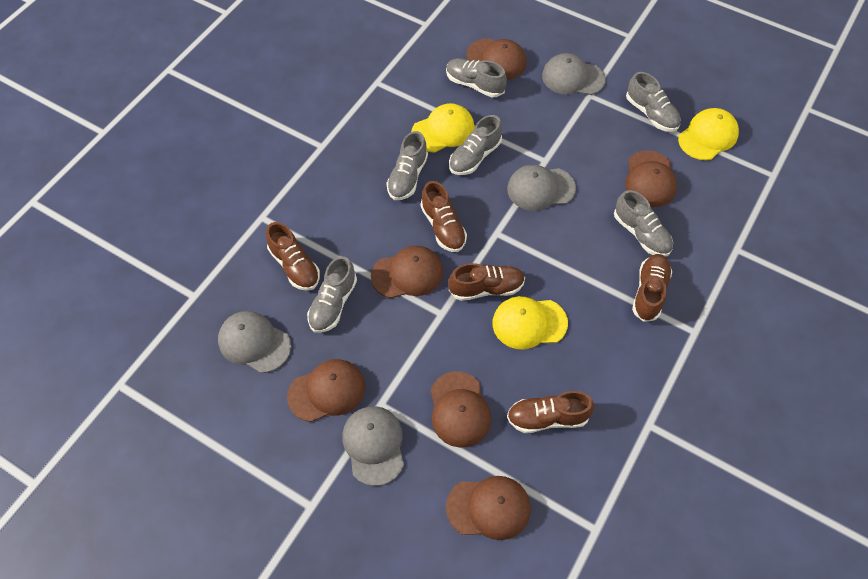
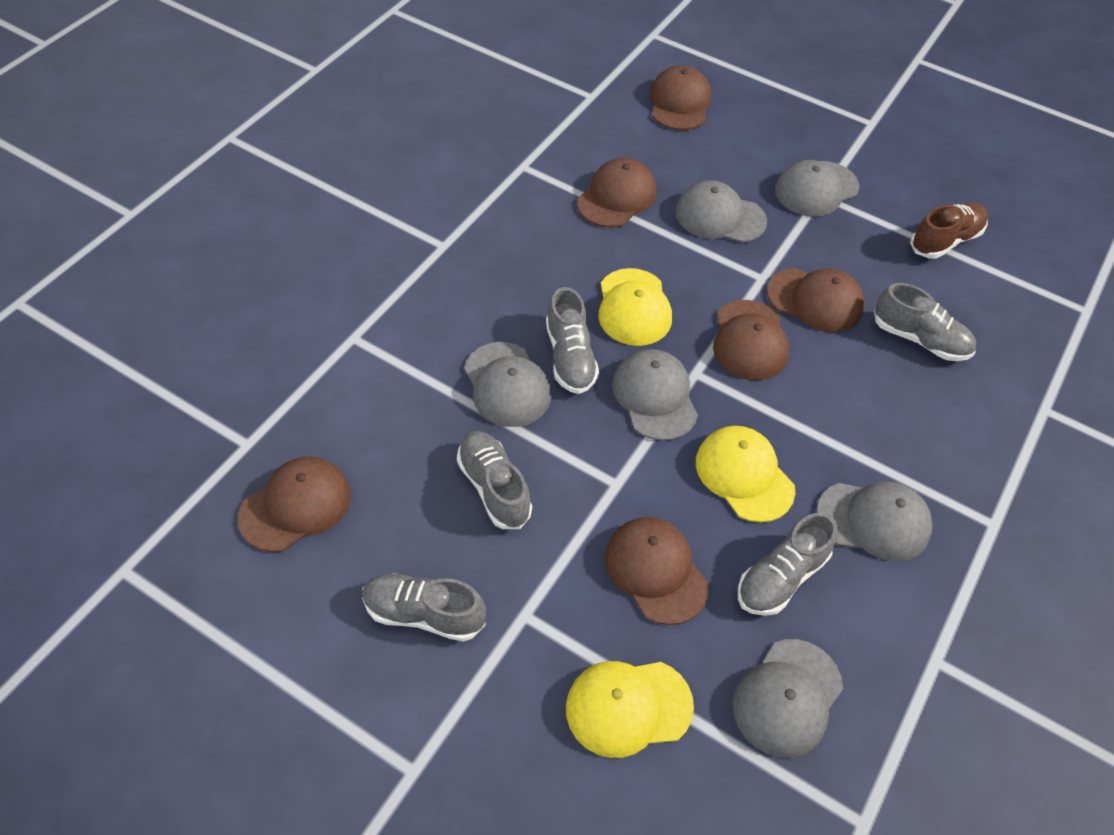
brown shoe: 5 -> 1
grey cap: 4 -> 6
grey shoe: 6 -> 5

